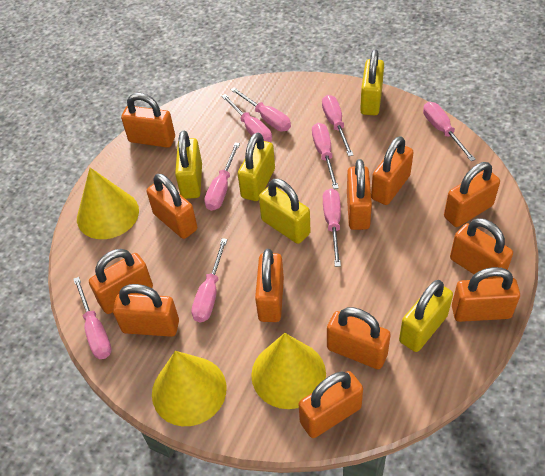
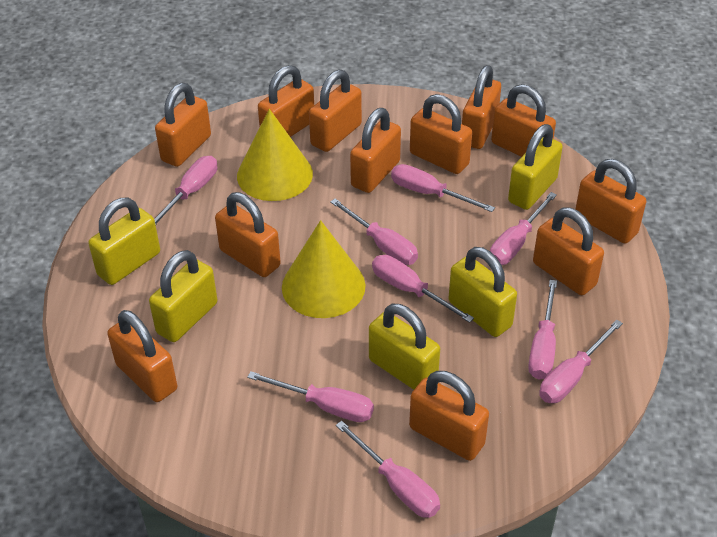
yellow cone: 3 -> 2

